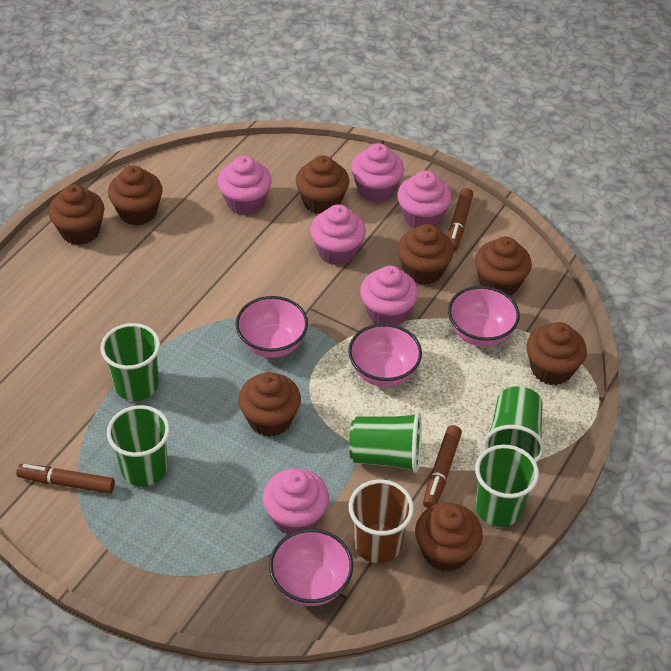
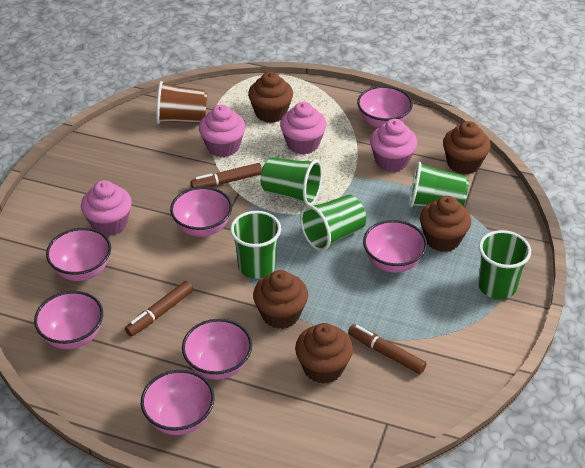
brown cupcake: 8 -> 5
pink bowl: 4 -> 7
pink cupcake: 6 -> 4

